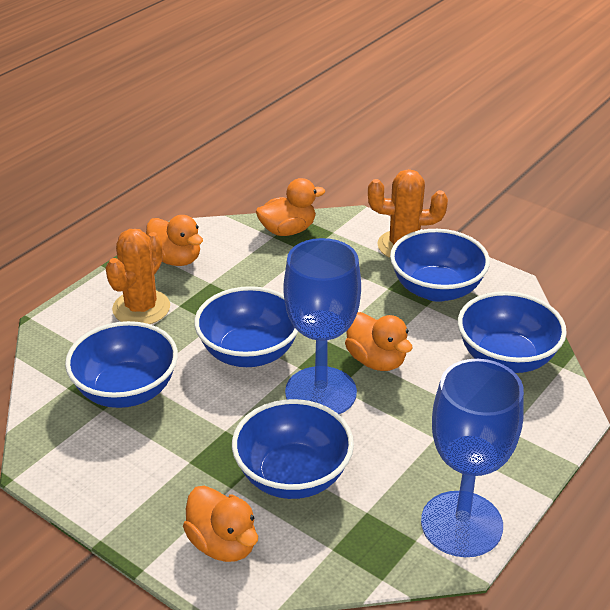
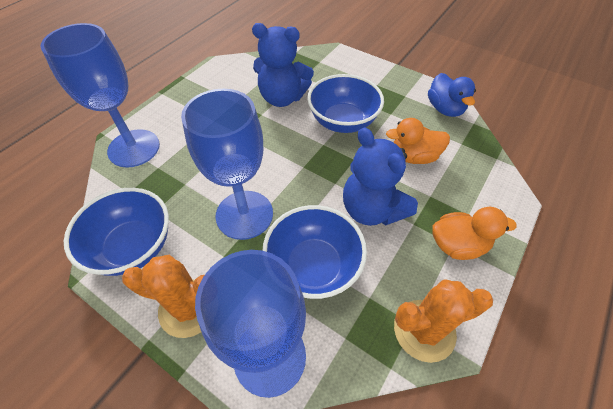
blue bowl: 5 -> 3
blue duck: 0 -> 1
blue goblet: 2 -> 3
blue teddy bear: 0 -> 2
orange duck: 4 -> 2

